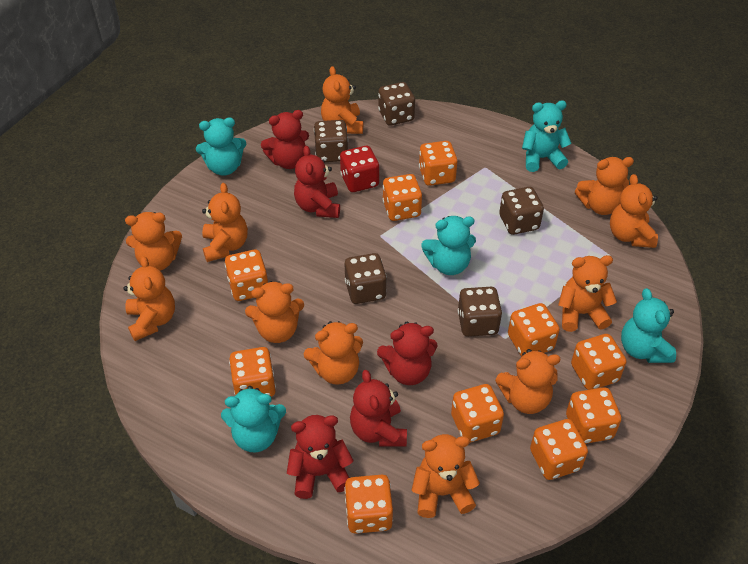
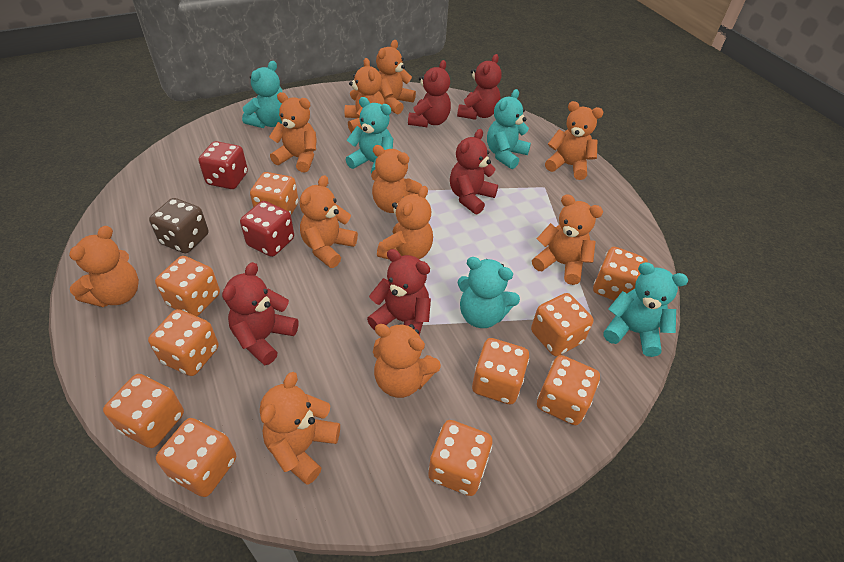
brown dice: 5 -> 1
red dice: 1 -> 2

